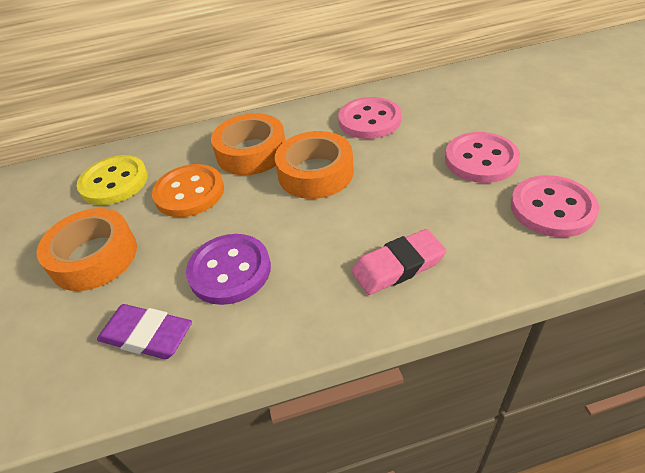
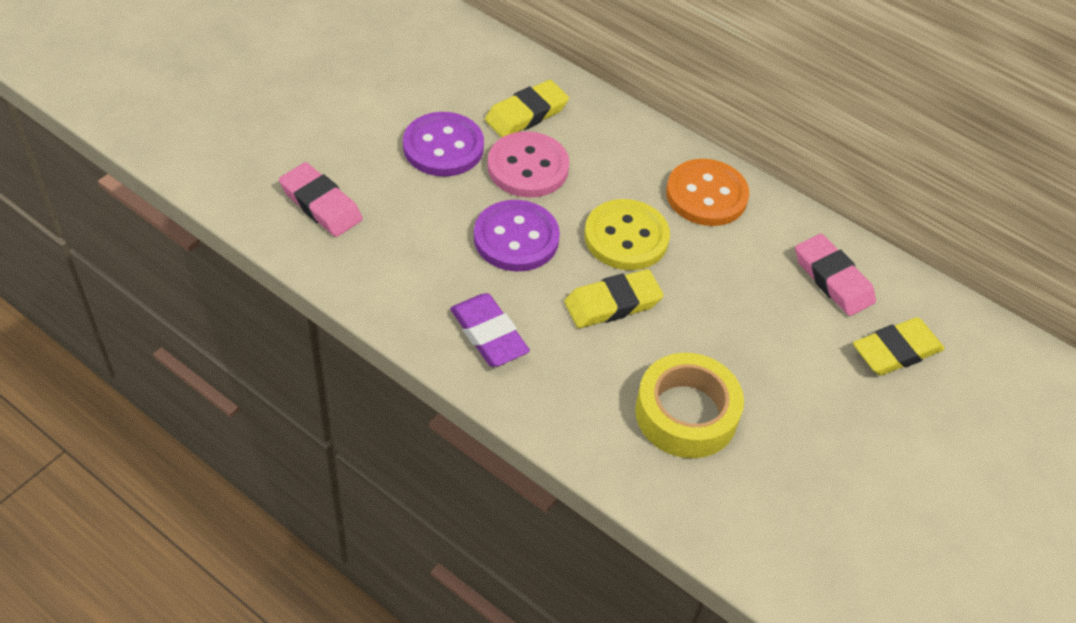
orange tape: 3 -> 0
pink button: 3 -> 1
pink eraser: 1 -> 2
purple button: 1 -> 2
yellow eraser: 0 -> 3
yellow tape: 0 -> 1

